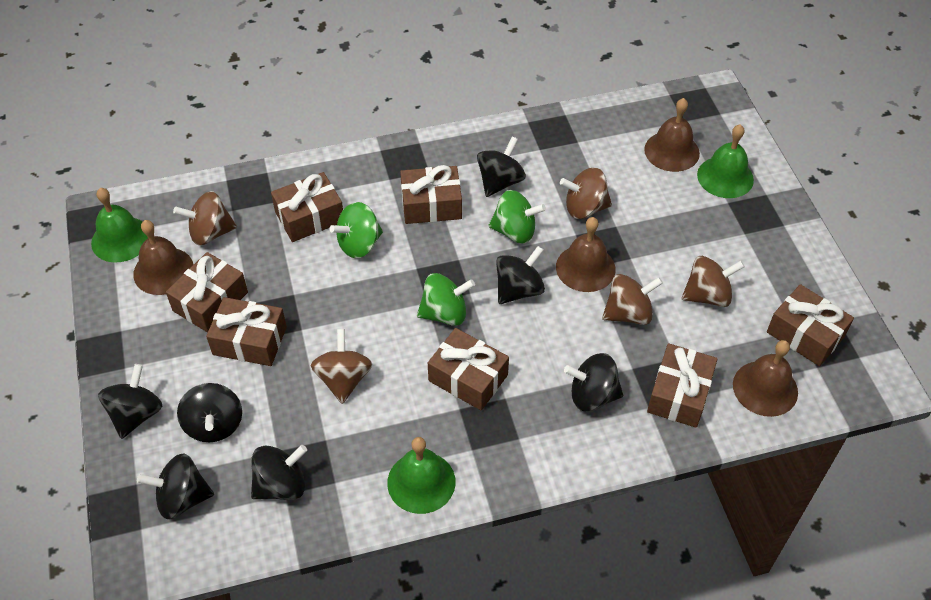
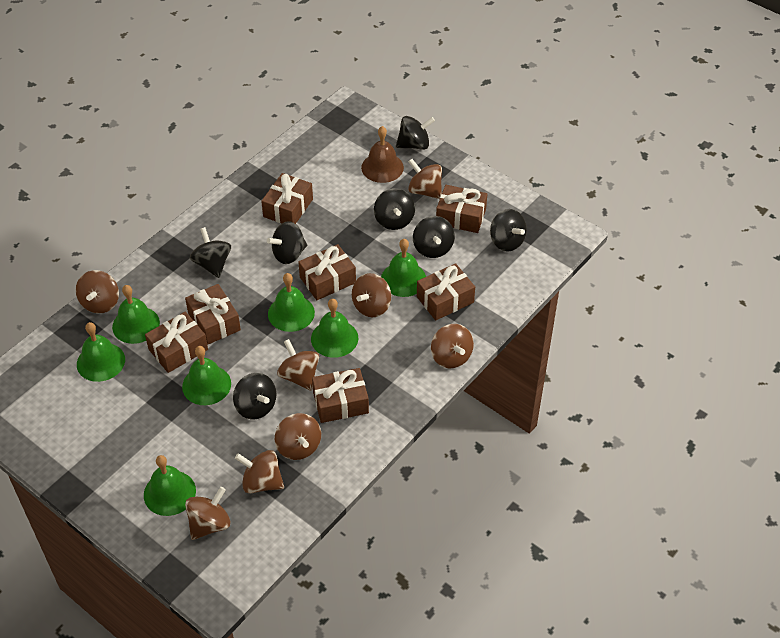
brown bell: 4 -> 1
brown spinning top: 5 -> 8
green bell: 3 -> 7
green spinning top: 3 -> 0

